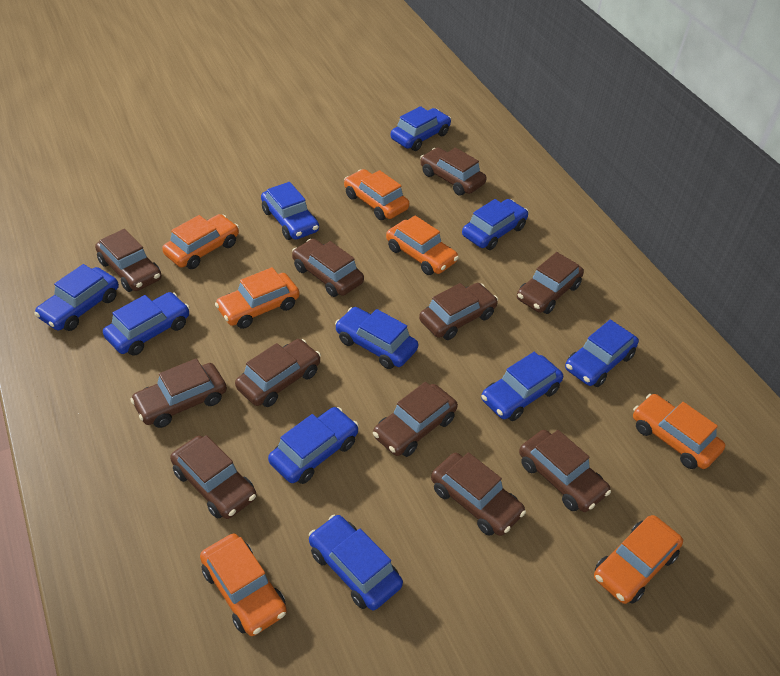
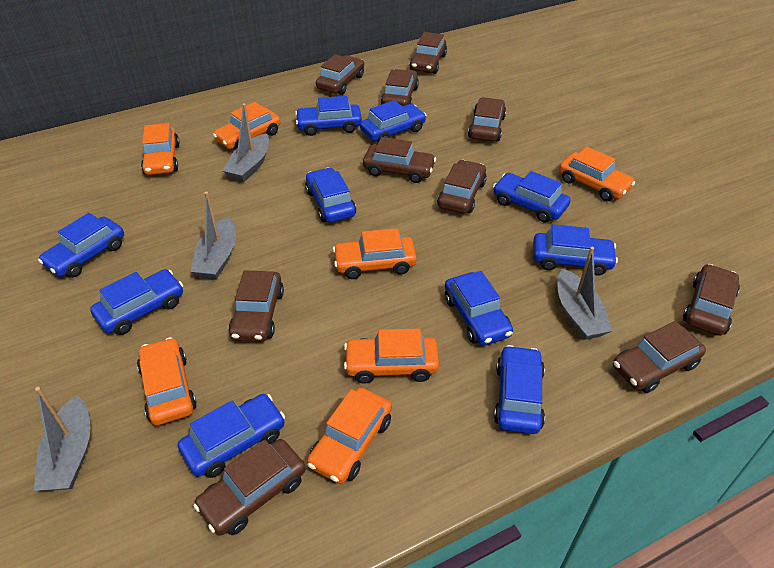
brown car: 11 -> 10
grey boat: 0 -> 4

